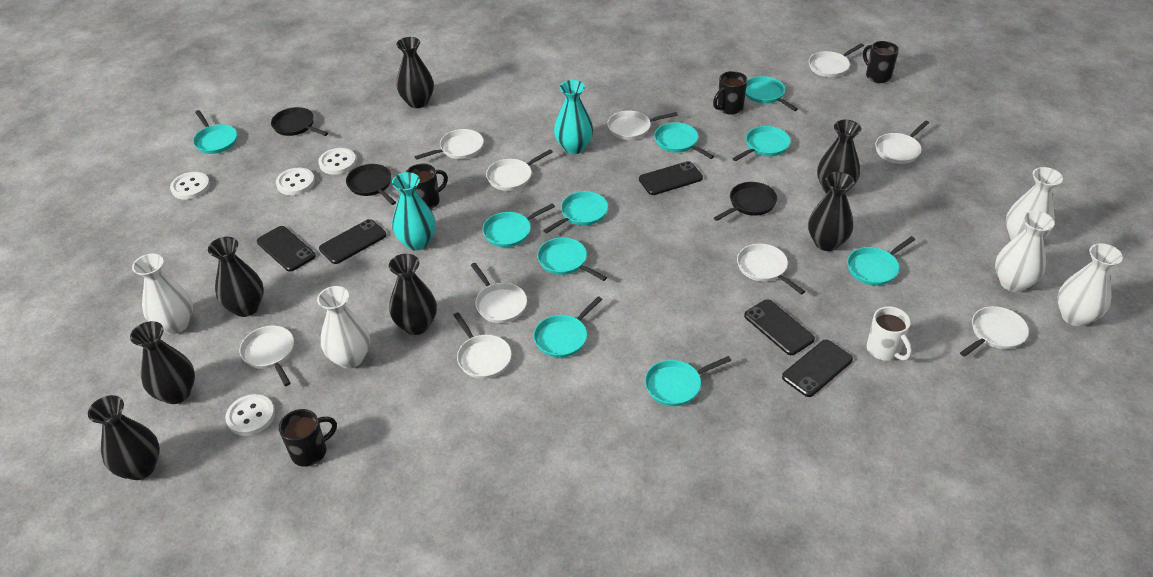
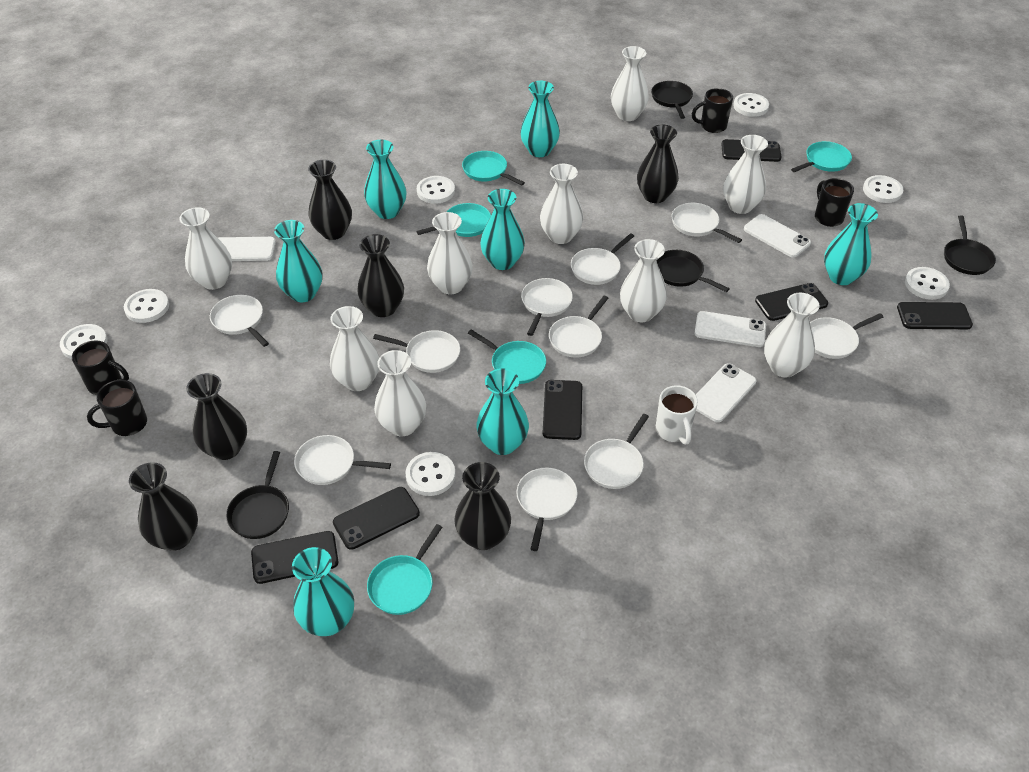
black pan: 3 -> 4
black phone: 5 -> 6
black vase: 7 -> 6
turquoise pan: 10 -> 5
turquoise vase: 2 -> 7
white button: 4 -> 7
white phone: 0 -> 4
white vase: 5 -> 9

